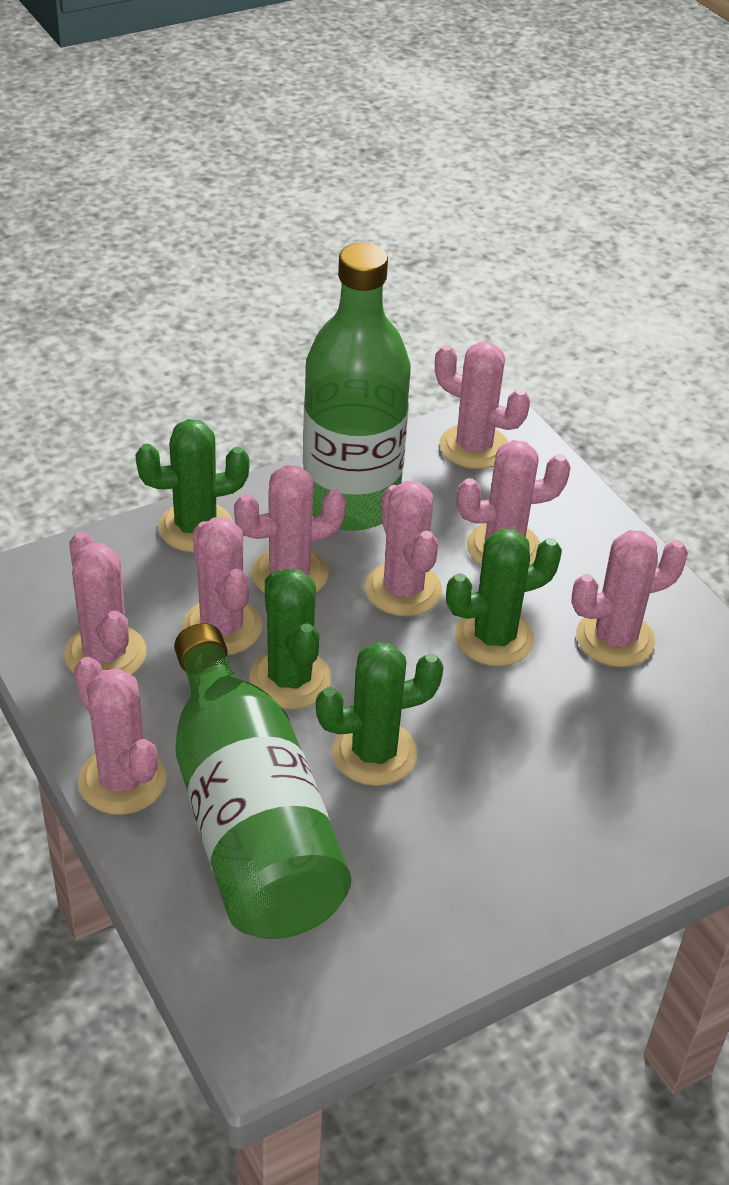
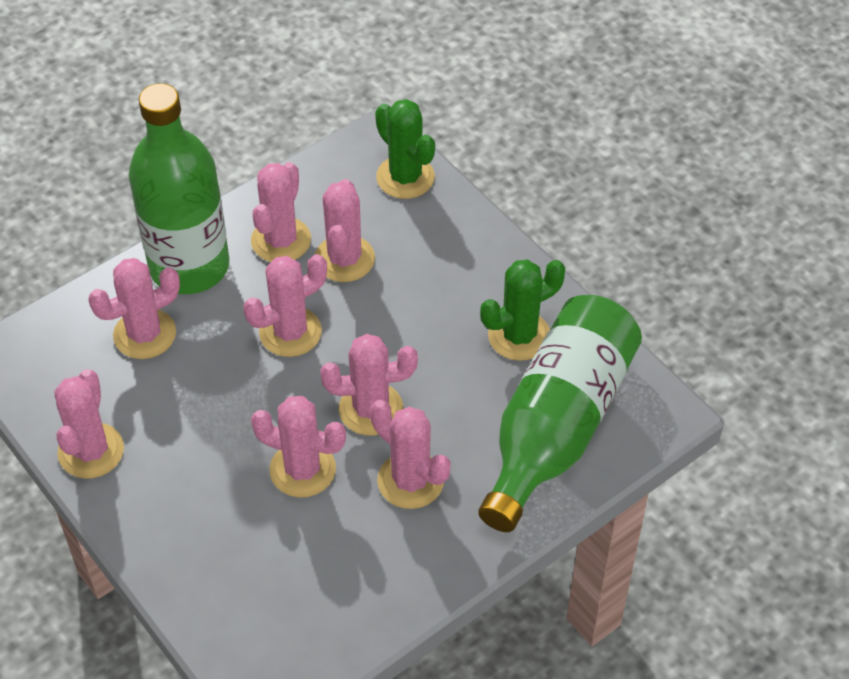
green cactus: 4 -> 2

